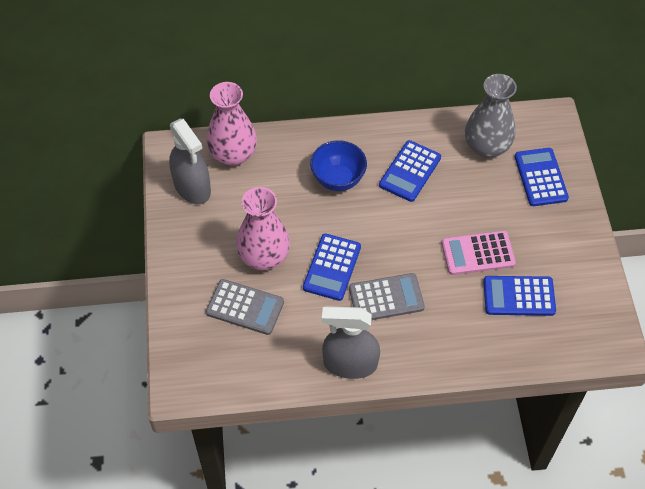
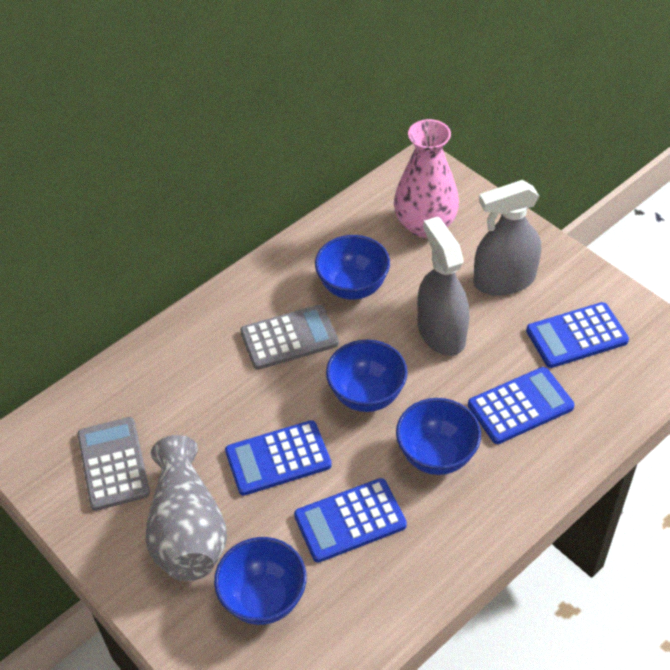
blue bowl: 1 -> 4
pink calculator: 1 -> 0
pink vase: 2 -> 1

